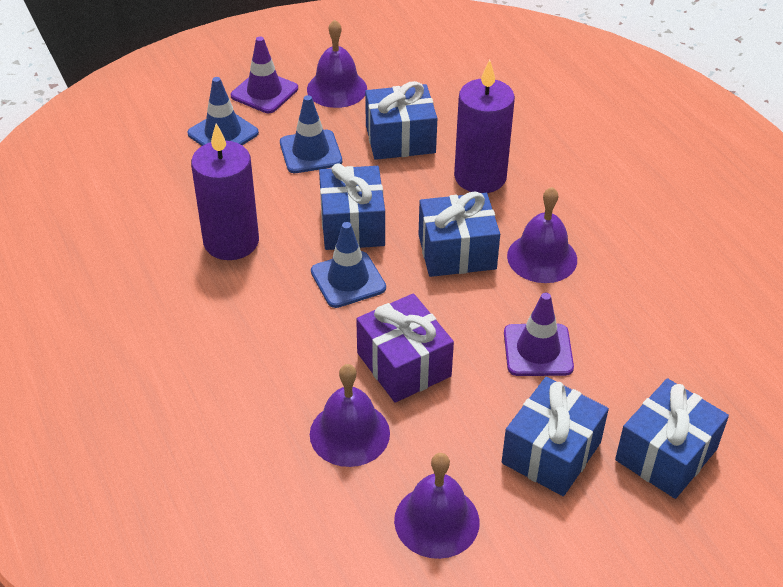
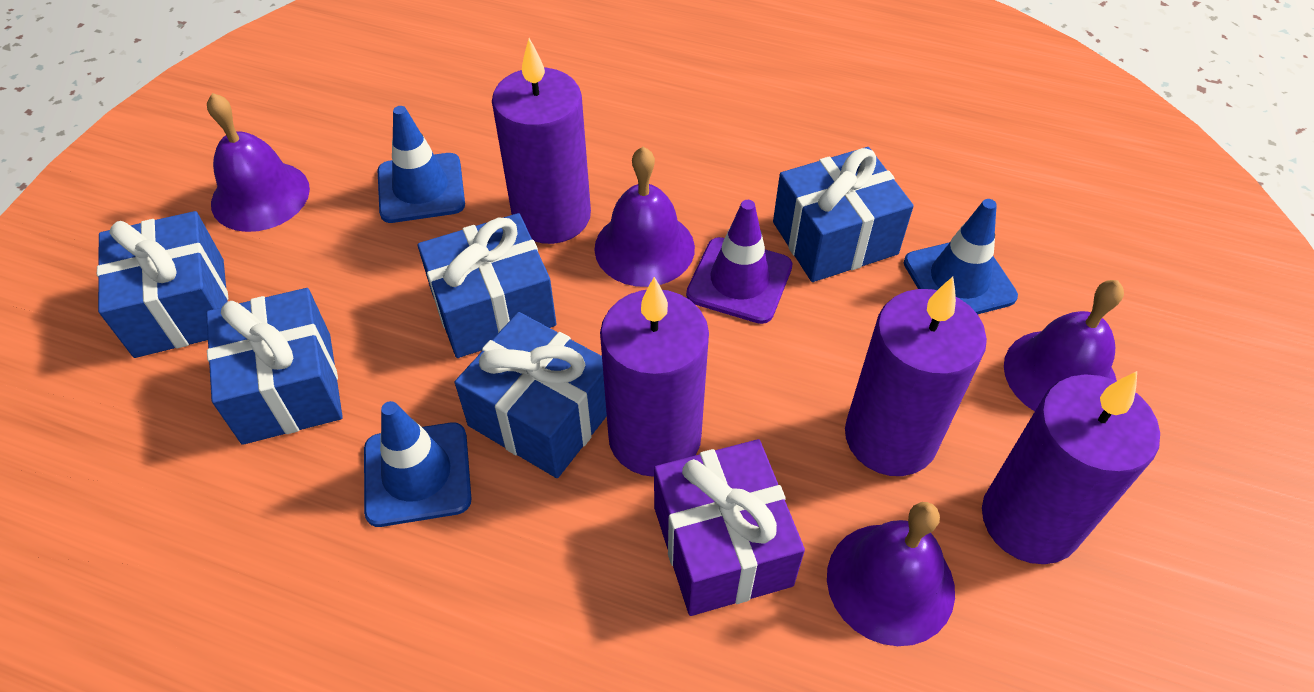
purple candle: 2 -> 4
purple traffic cone: 2 -> 1

